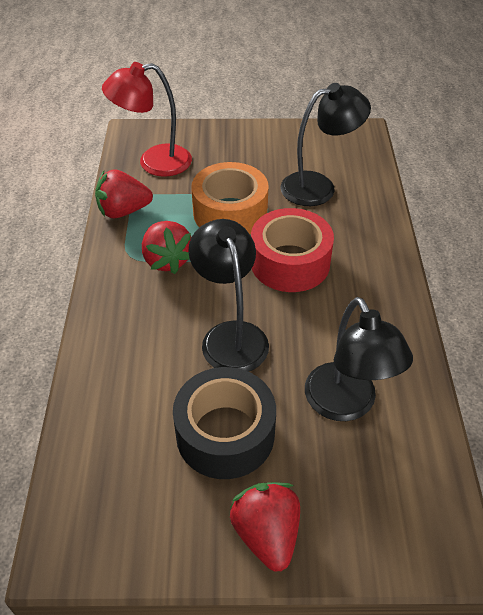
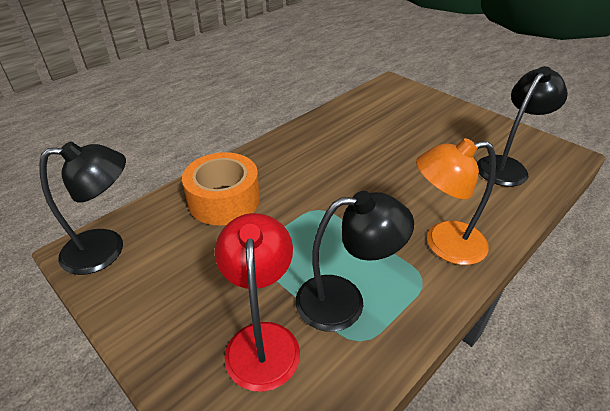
black tape: 1 -> 0
orange lamp: 0 -> 1
red strawberry: 3 -> 0
red tape: 1 -> 0

